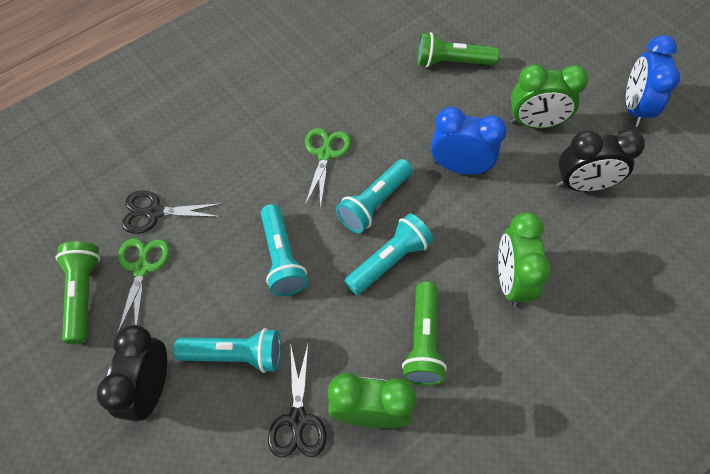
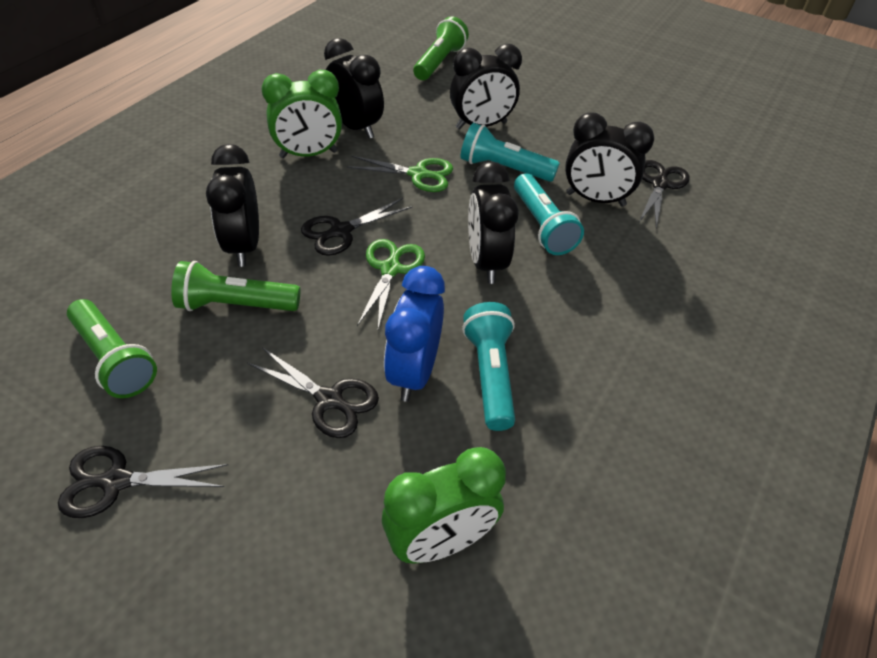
black clock: 2 -> 5
black scissors: 2 -> 4
blue clock: 2 -> 1
green clock: 3 -> 2
turquoise flashlight: 4 -> 3

